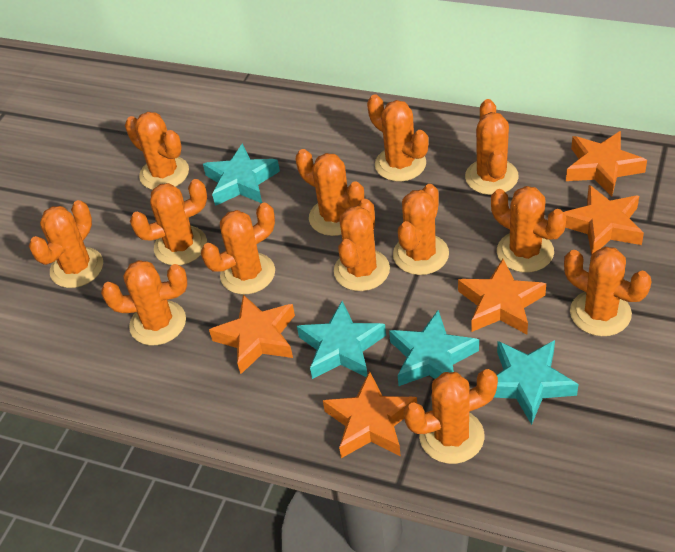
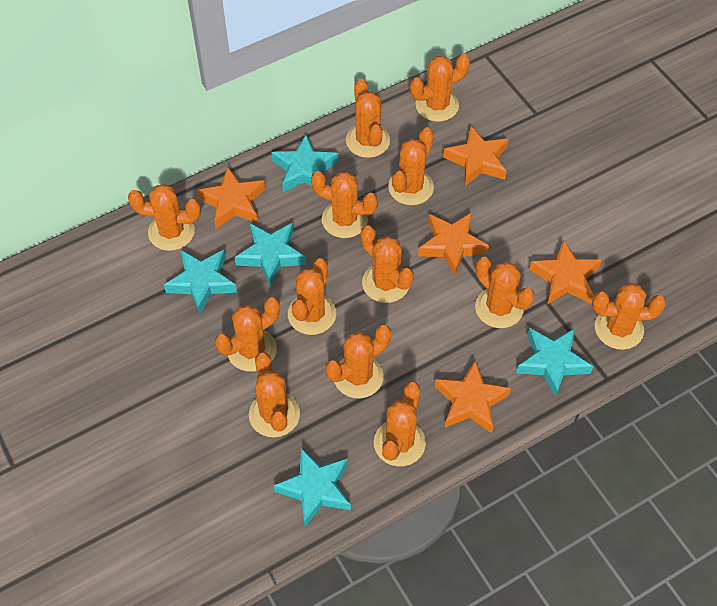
turquoise star: 4 -> 5

